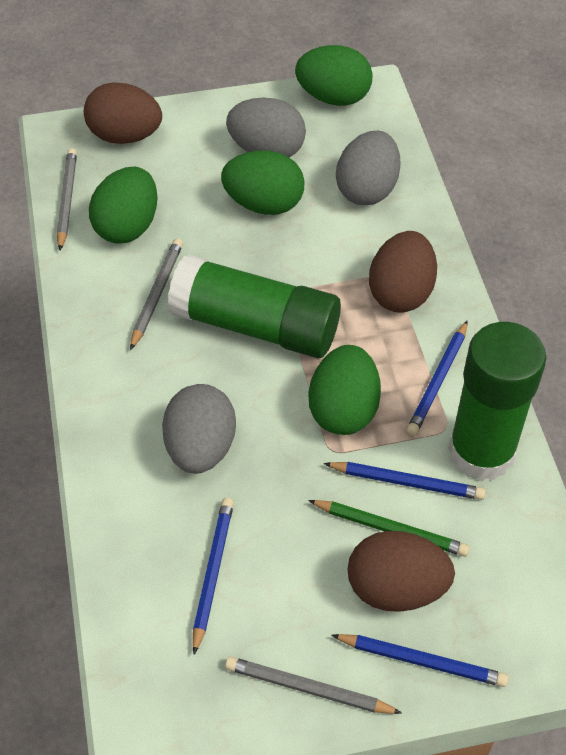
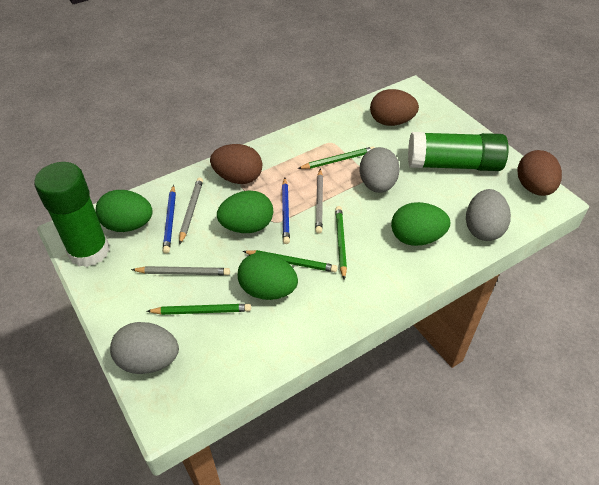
blue pencil: 4 -> 2
green pencil: 1 -> 4

